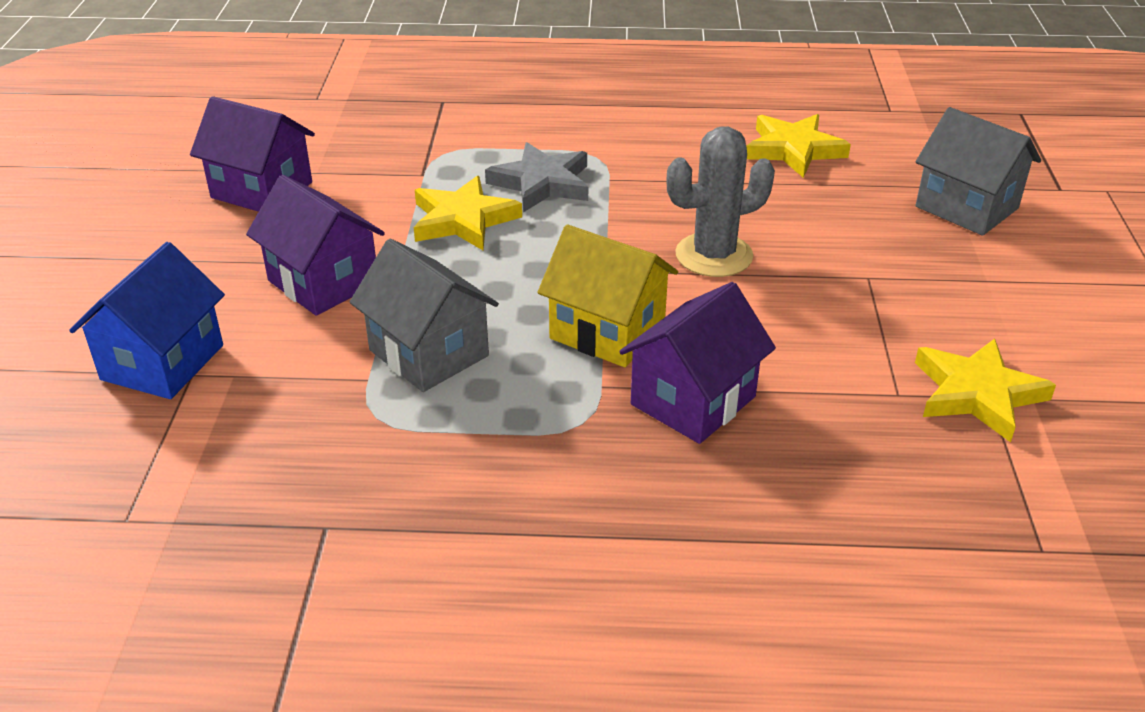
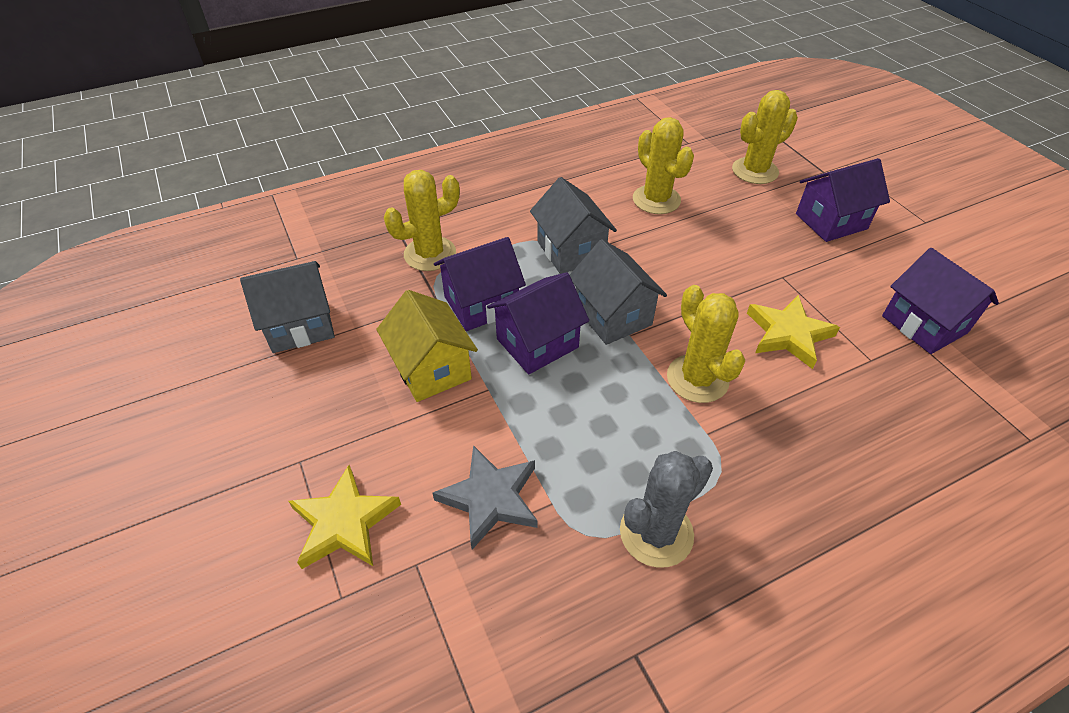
blue house: 1 -> 0
grey house: 2 -> 3
purple house: 3 -> 4
yellow cactus: 0 -> 4
yellow star: 3 -> 2

